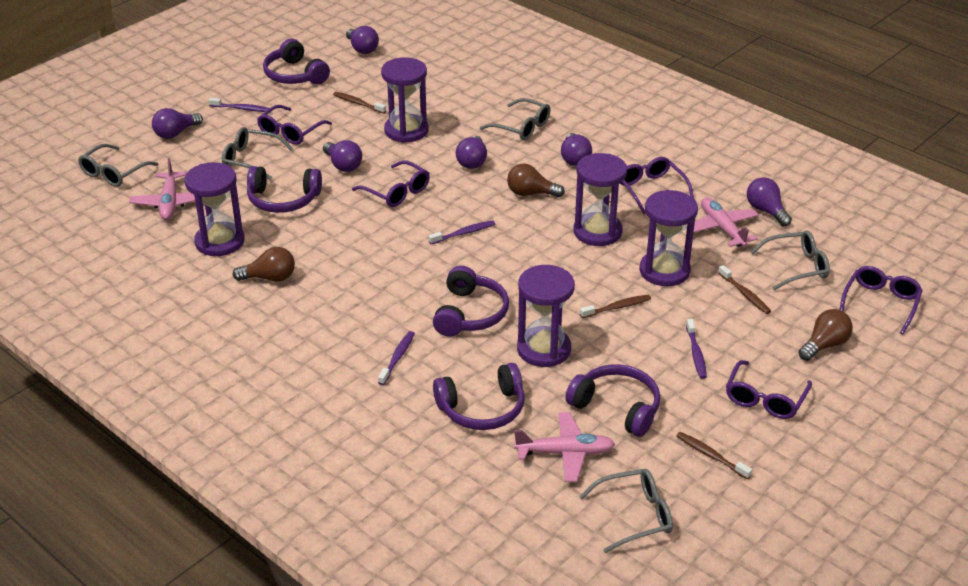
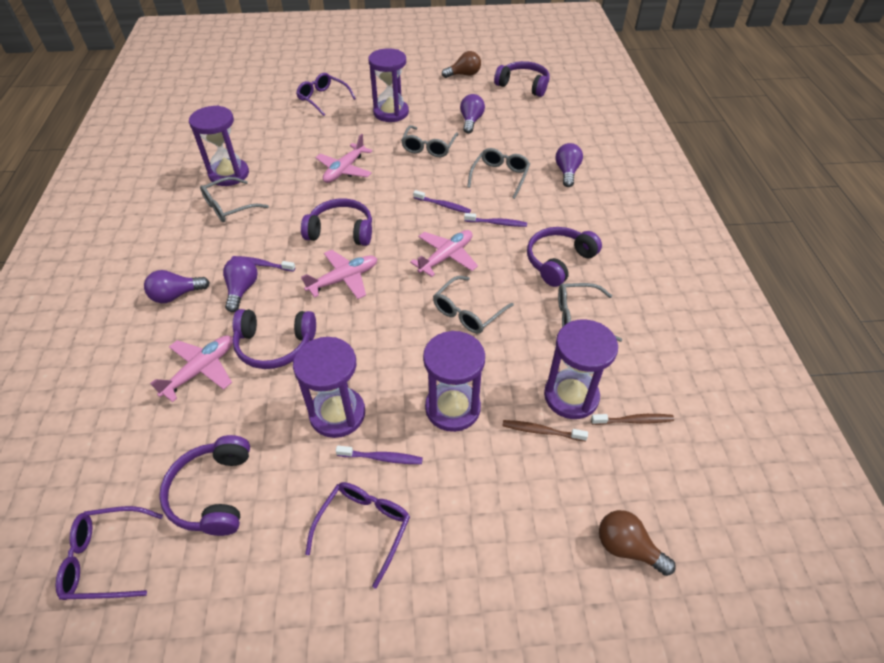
brown light bulb: 3 -> 2
brown toothbrush: 4 -> 2
pink plane: 3 -> 4
purple glasses: 5 -> 3
purple light bulb: 6 -> 4

